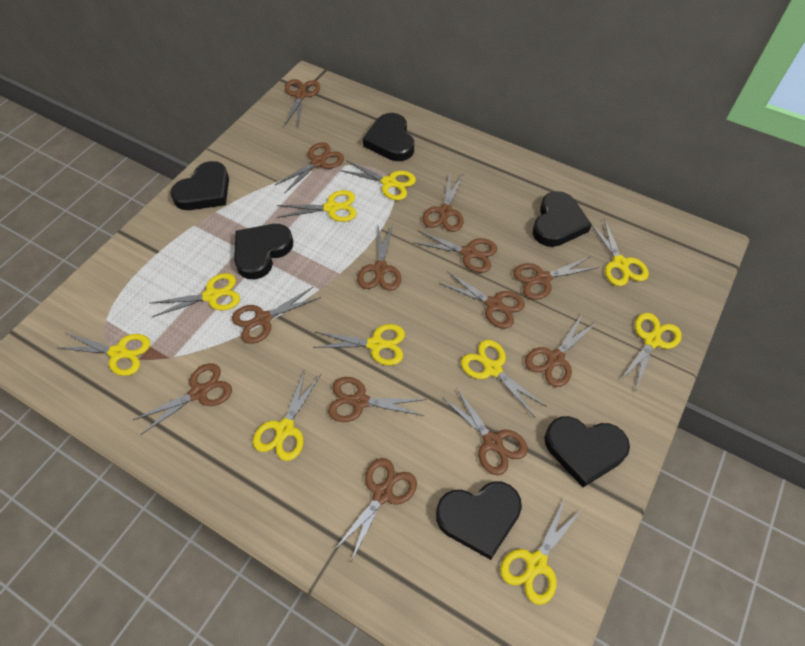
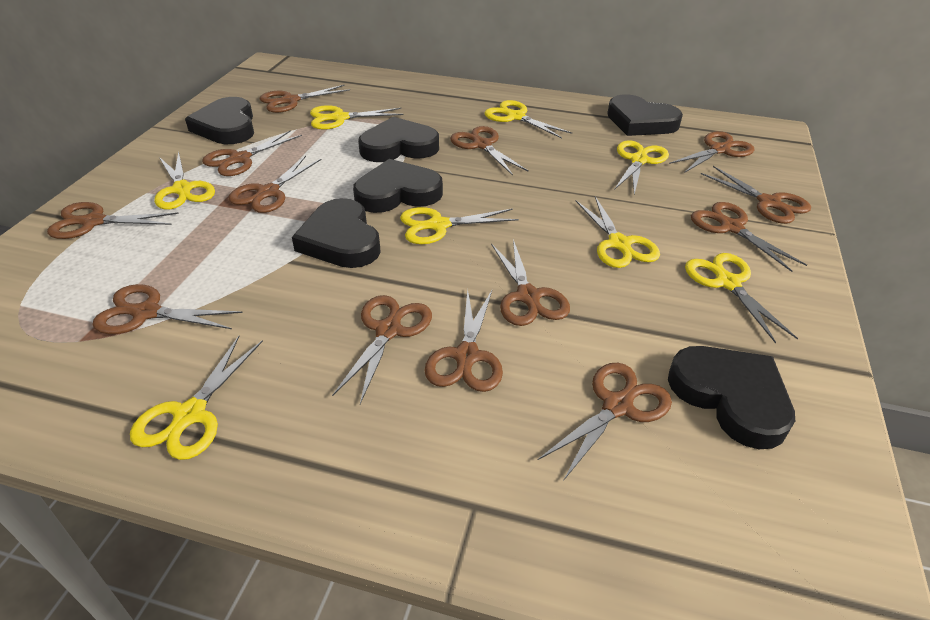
yellow scissors: 10 -> 8

